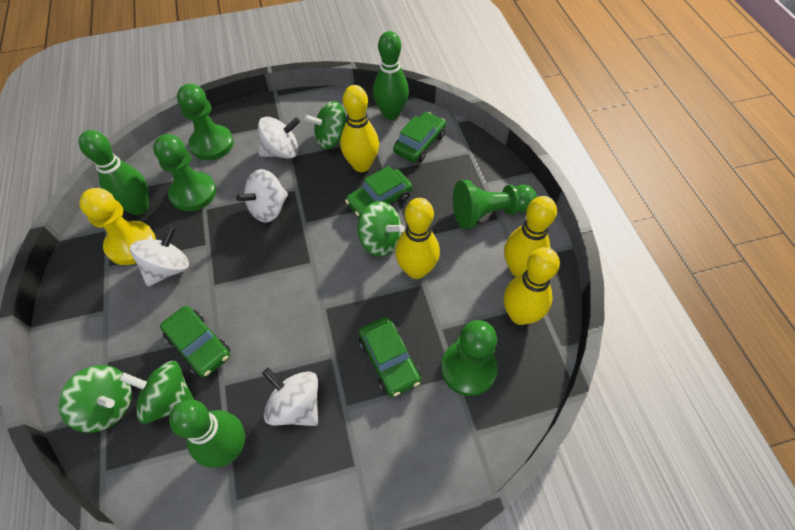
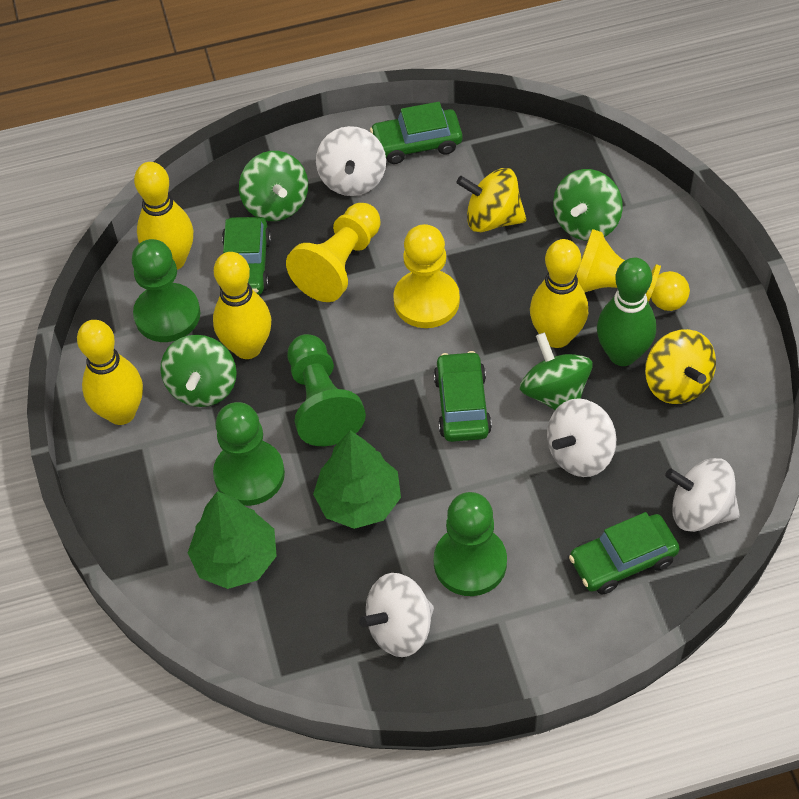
green bowling pin: 3 -> 1
green tree: 0 -> 2
yellow pawn: 1 -> 3
yellow spinning top: 0 -> 2

